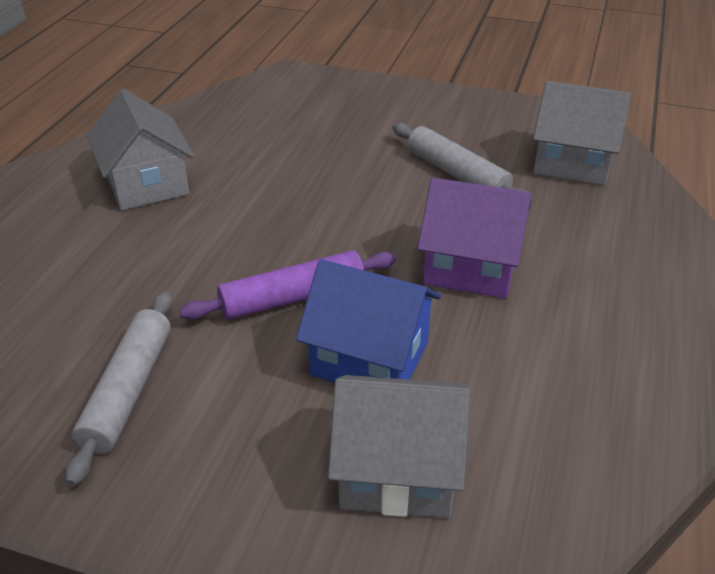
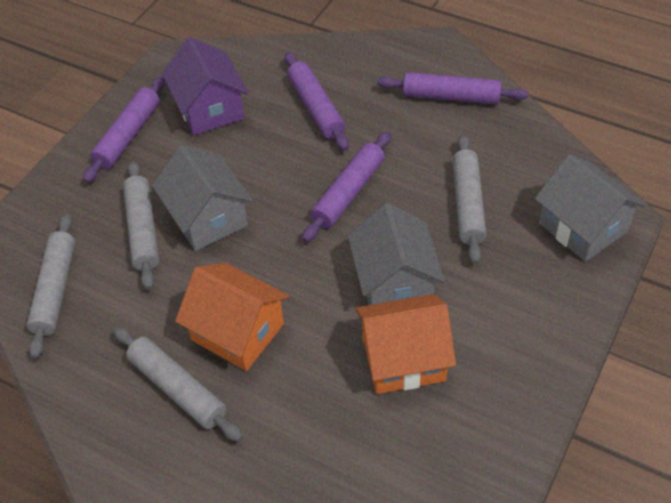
blue house: 1 -> 0
grey rolling pin: 2 -> 4
orange house: 0 -> 2
purple rolling pin: 1 -> 4

